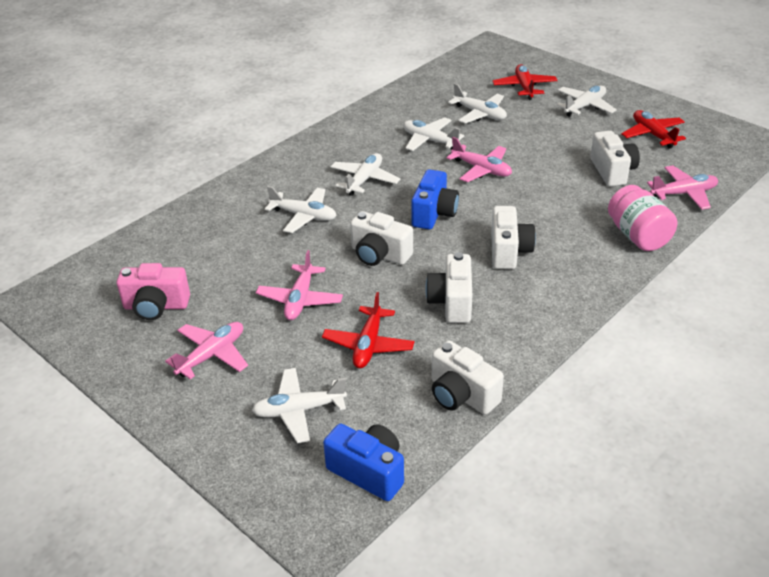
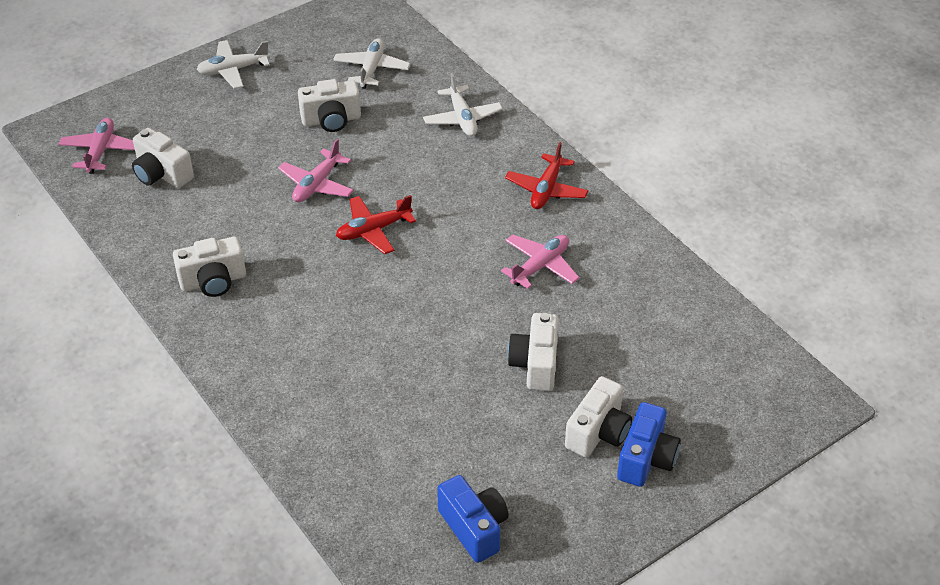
pink camera: 1 -> 0
pink jar: 1 -> 0
pink plane: 4 -> 3
red plane: 3 -> 2
white plane: 6 -> 3

